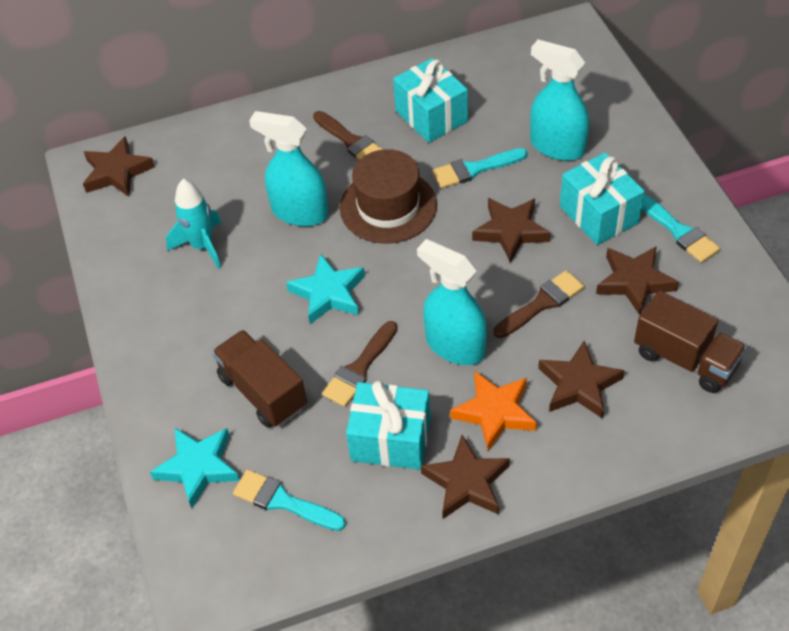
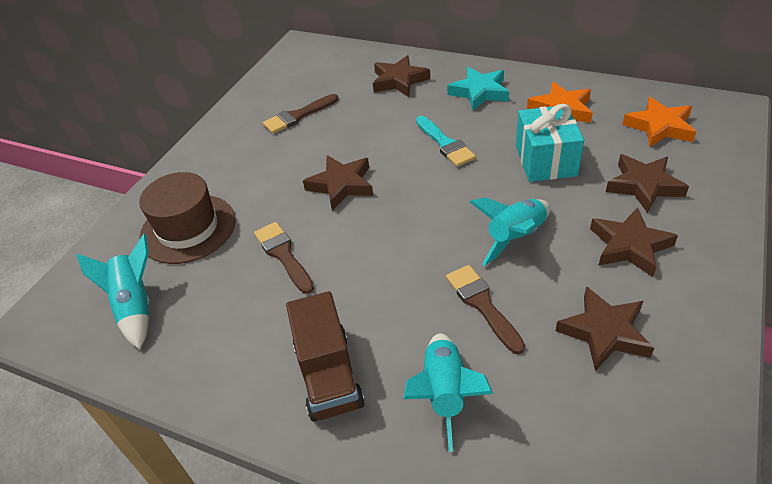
brown truck: 2 -> 1
orange star: 1 -> 2
turquoise brush: 3 -> 1
turquoise gift: 3 -> 1
turquoise rocket: 1 -> 3
turquoise spray bottle: 3 -> 0
turquoise star: 2 -> 1

